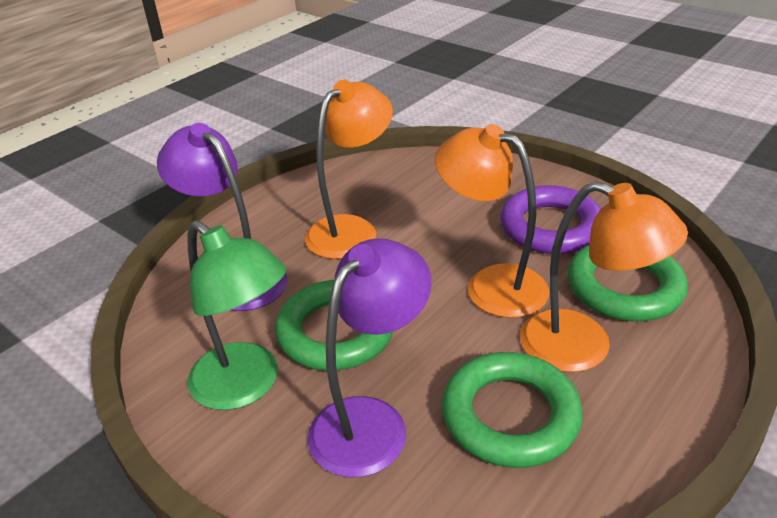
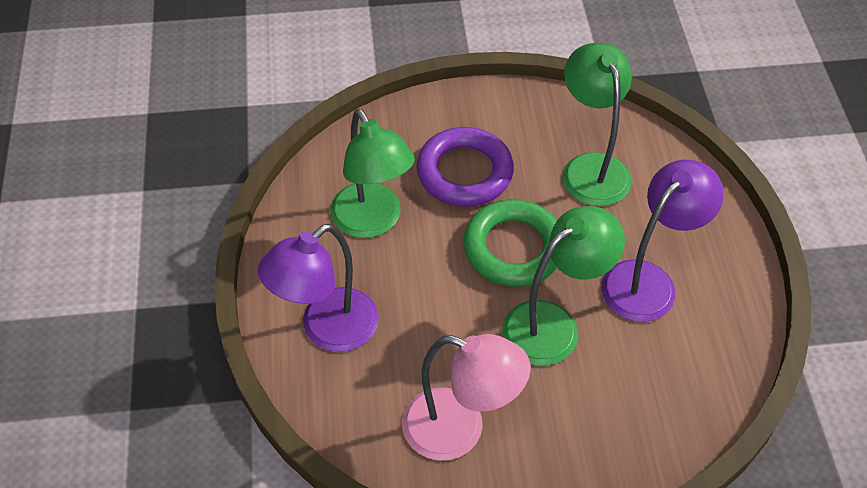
green lamp: 1 -> 3
green ring: 3 -> 1
orange lamp: 3 -> 0
pink lamp: 0 -> 1

